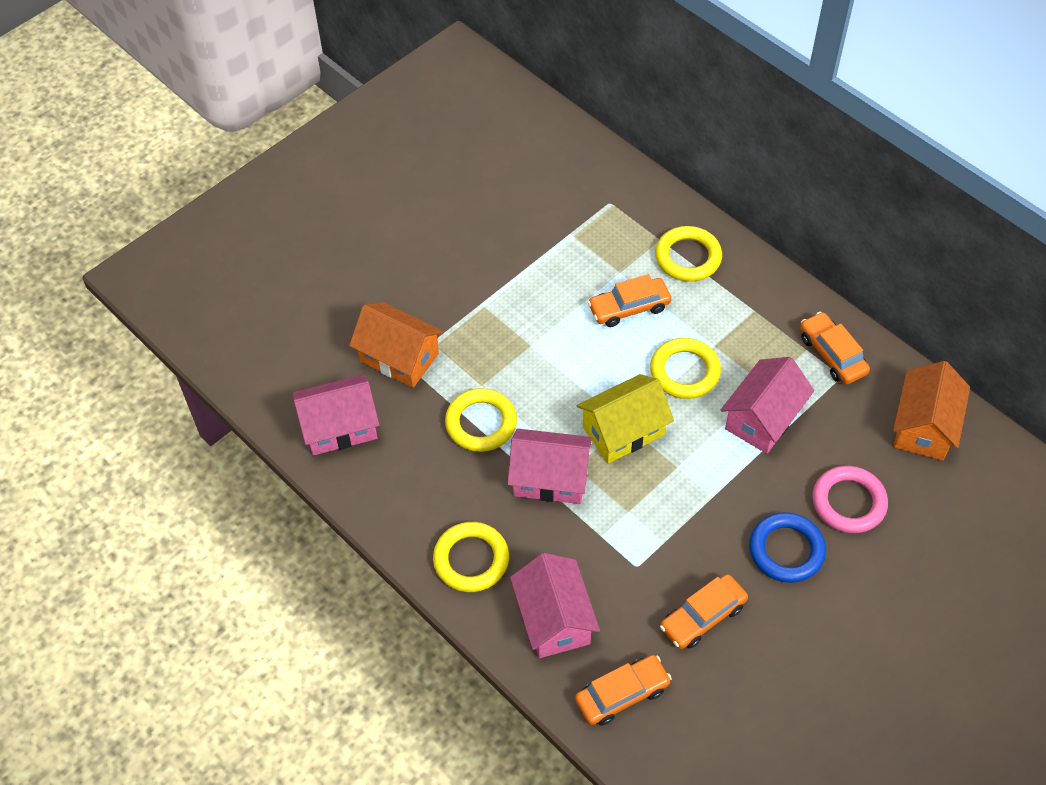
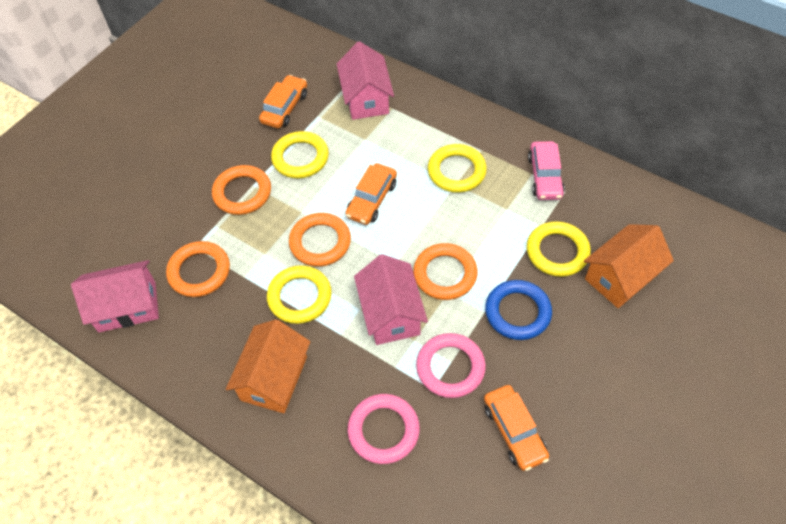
orange car: 4 -> 3
orange ring: 0 -> 4
pink car: 0 -> 1
pink house: 4 -> 3
pink ring: 1 -> 2
yellow house: 1 -> 0

